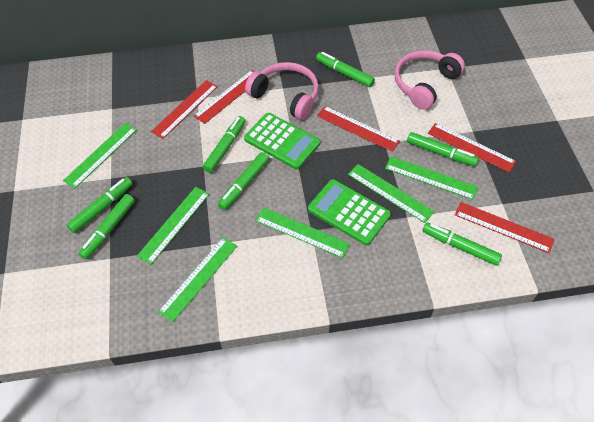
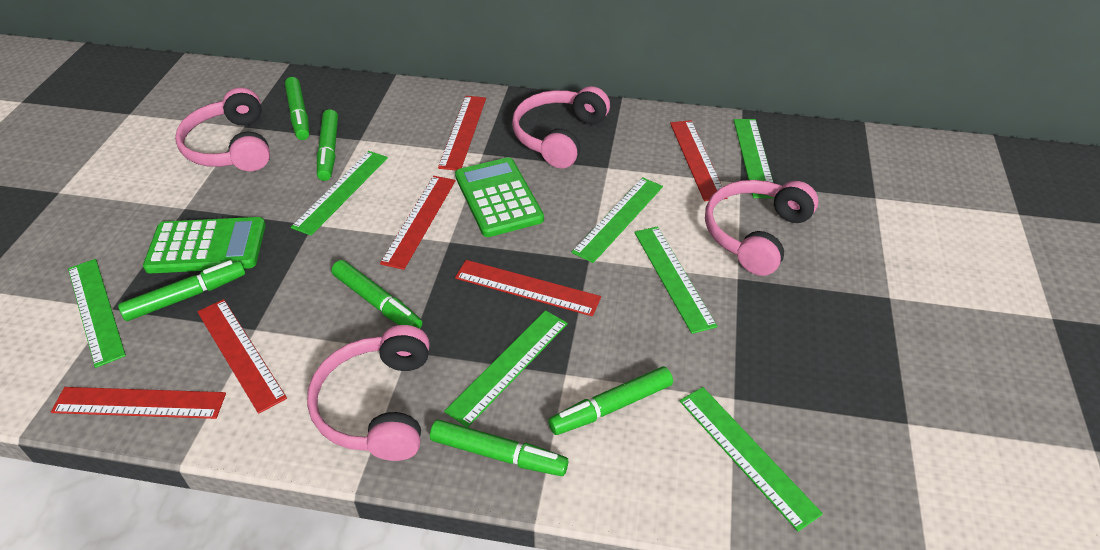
green marker: 7 -> 6
green ruler: 6 -> 7
pink headphones: 2 -> 4
red ruler: 5 -> 6

